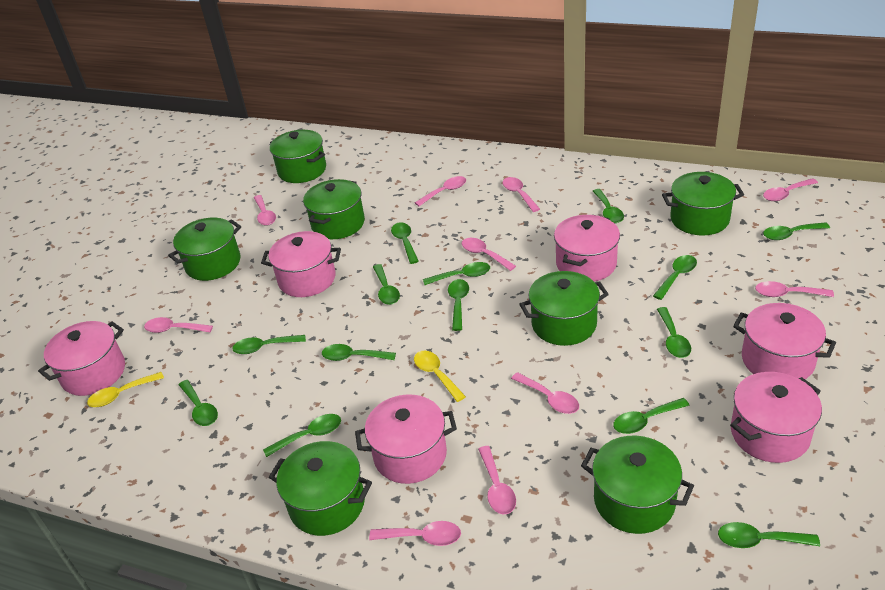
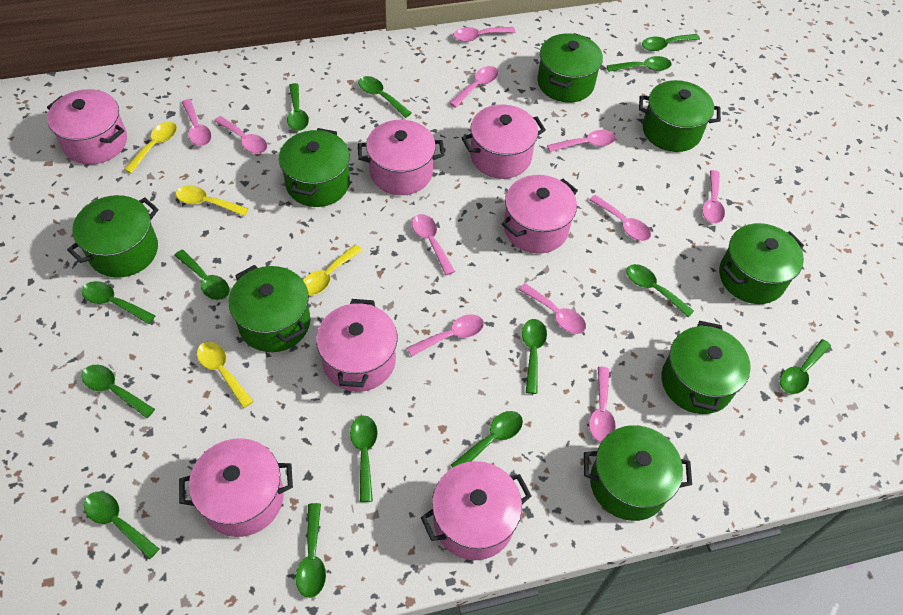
green pot: 7 -> 8
pink pot: 6 -> 7
pink spoon: 10 -> 11
yellow spoon: 2 -> 4

